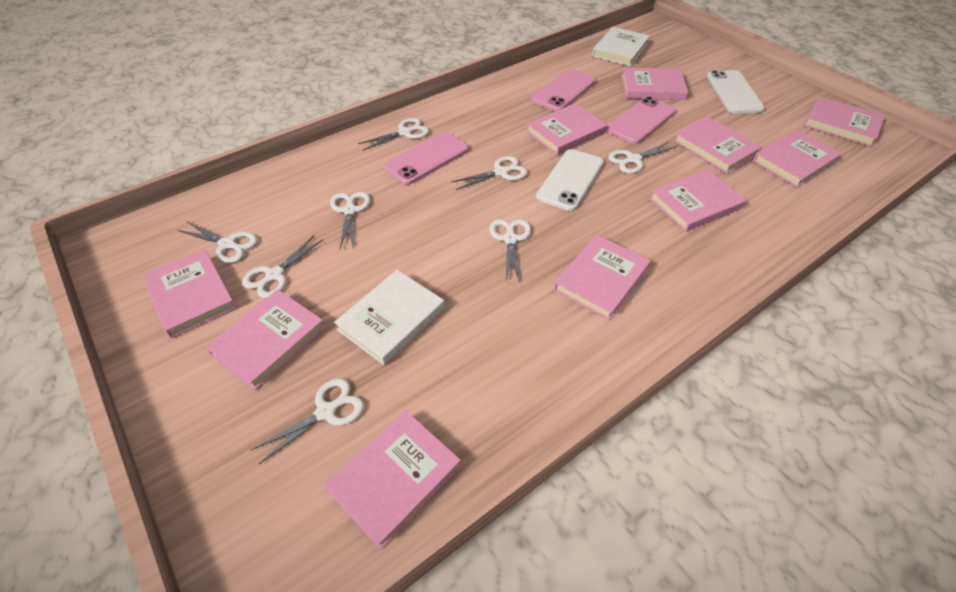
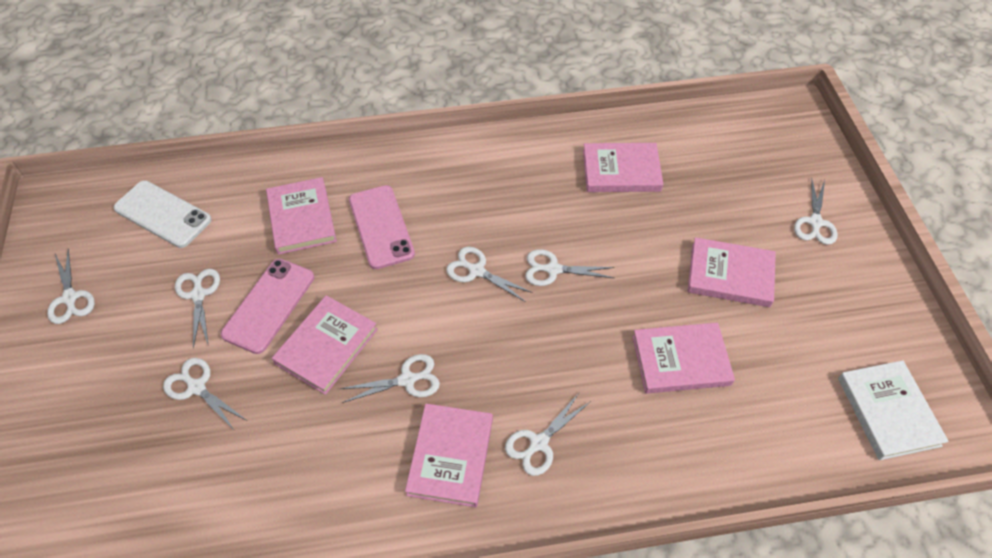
pink book: 10 -> 6
pink phone: 3 -> 2
white book: 2 -> 1
white phone: 2 -> 1

